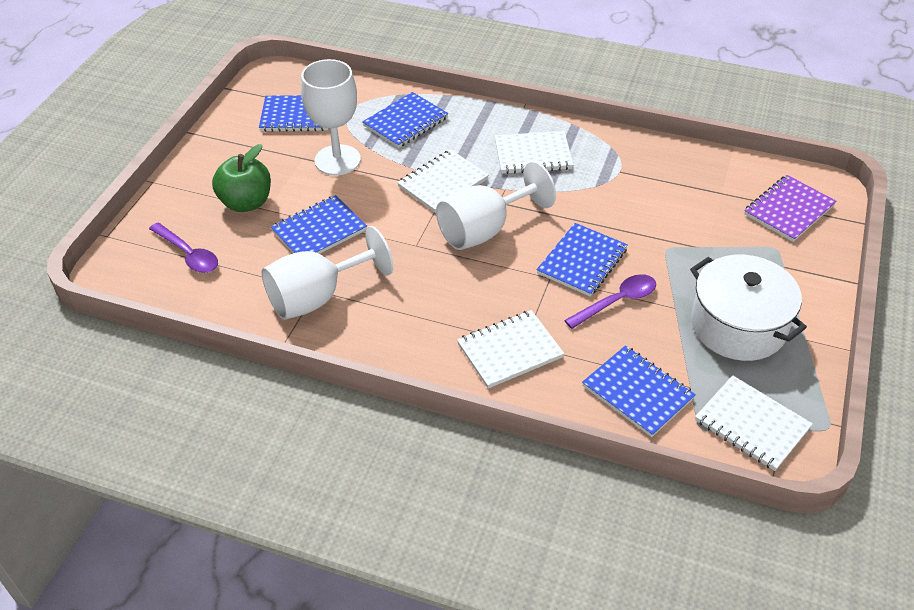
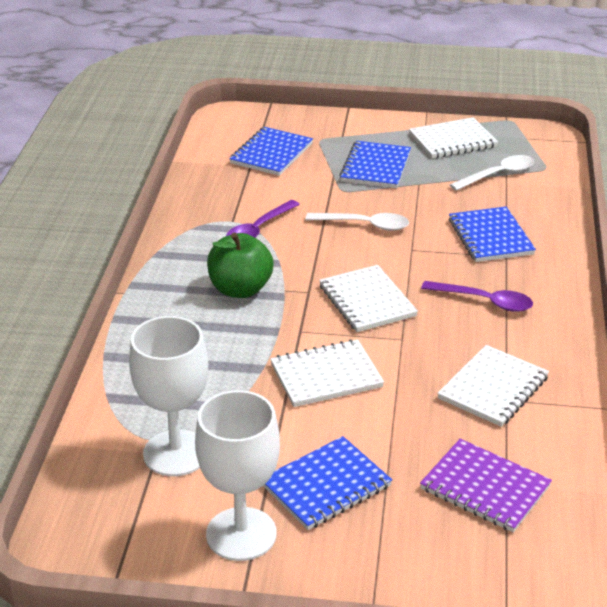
blue notebook: 5 -> 4
white goblet: 3 -> 2
white pot: 1 -> 0
white spoon: 0 -> 2

